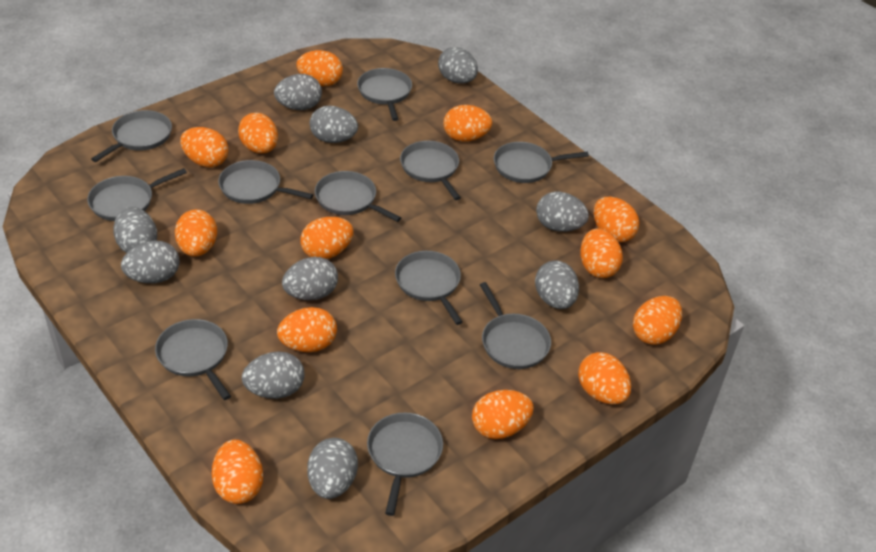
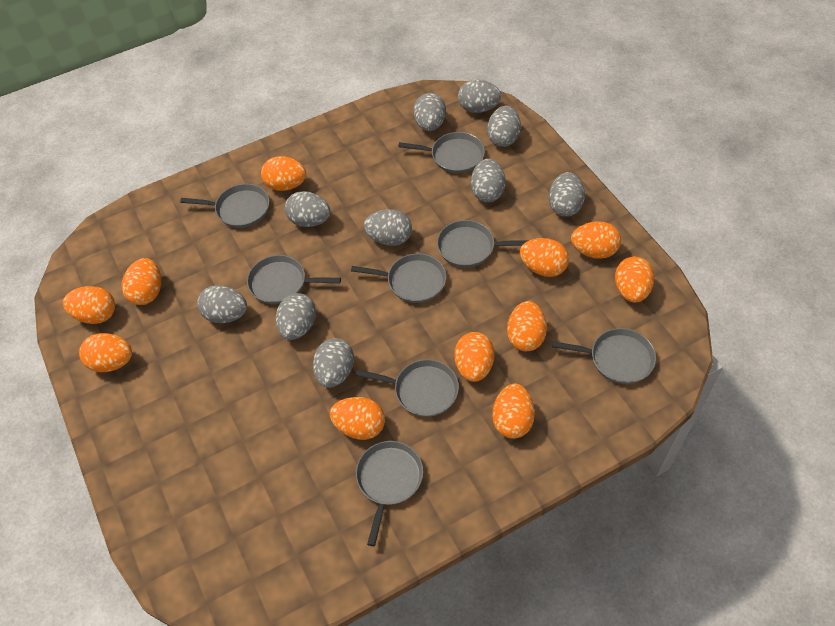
grey pan: 11 -> 8
orange egg: 13 -> 11

